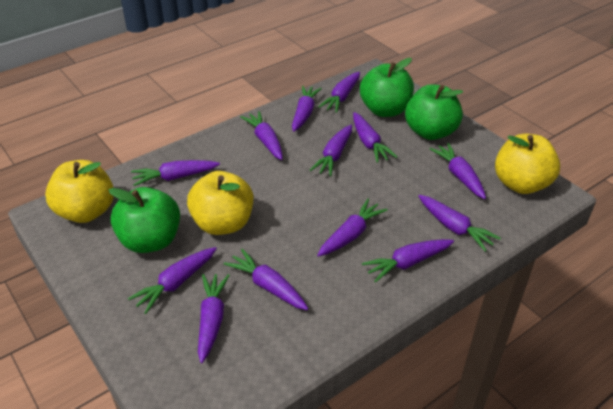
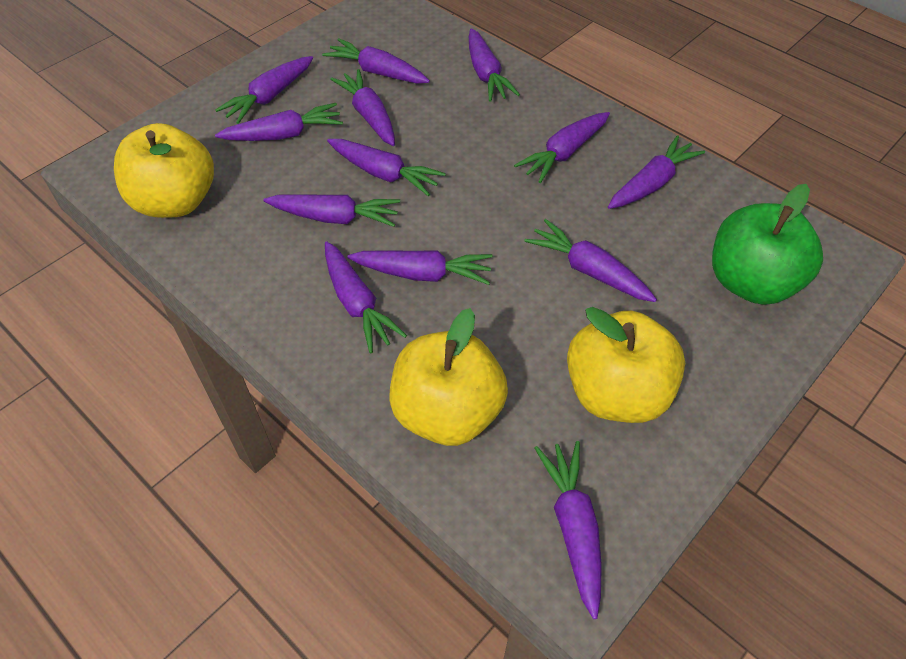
green apple: 3 -> 1

